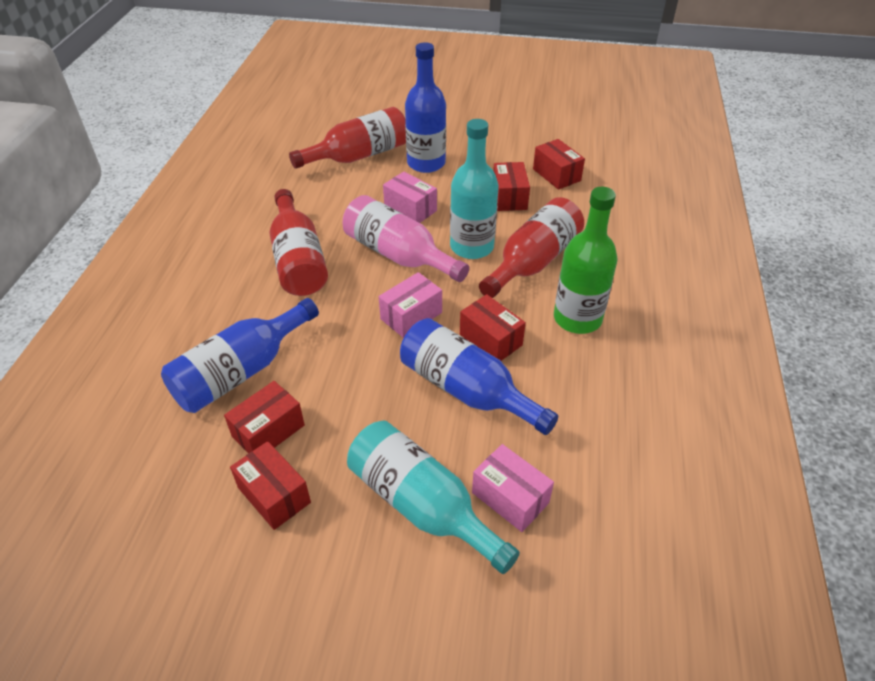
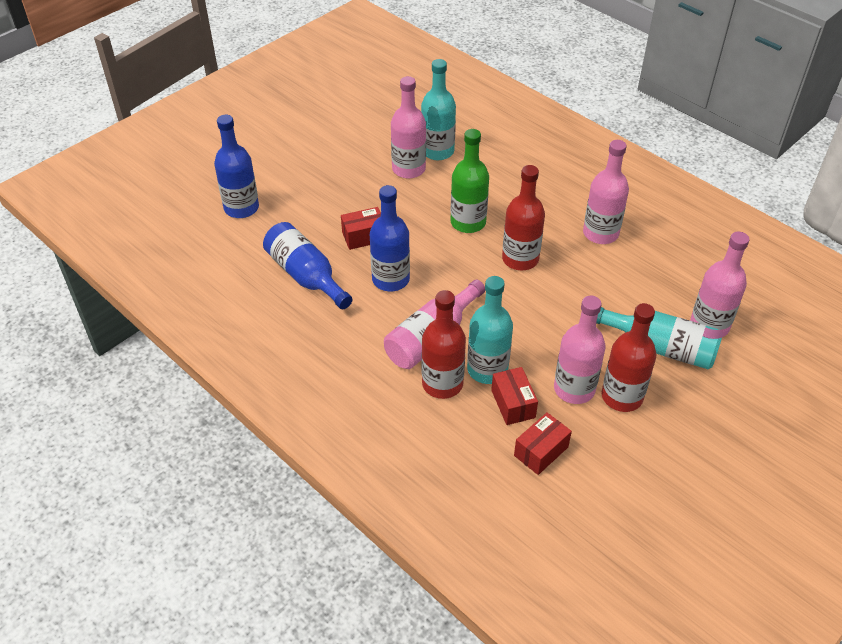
pink bottle: 1 -> 5
pink box: 3 -> 0
red box: 5 -> 3
turquoise bottle: 2 -> 3

